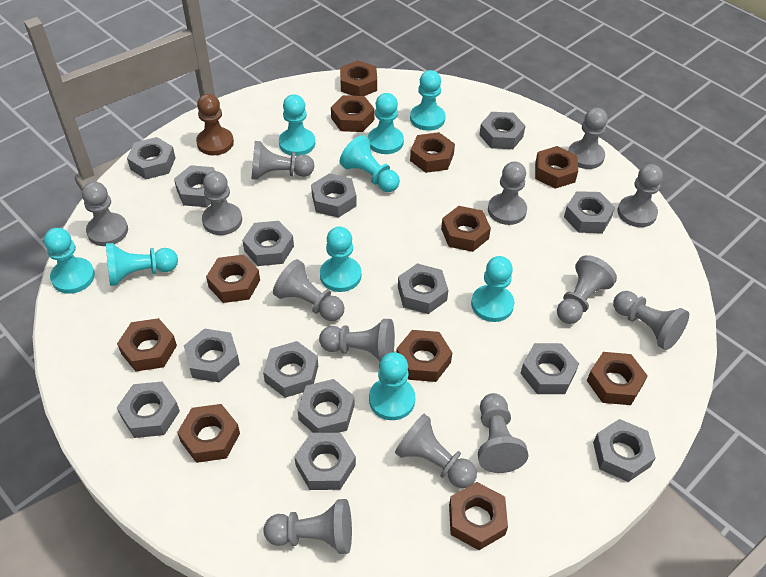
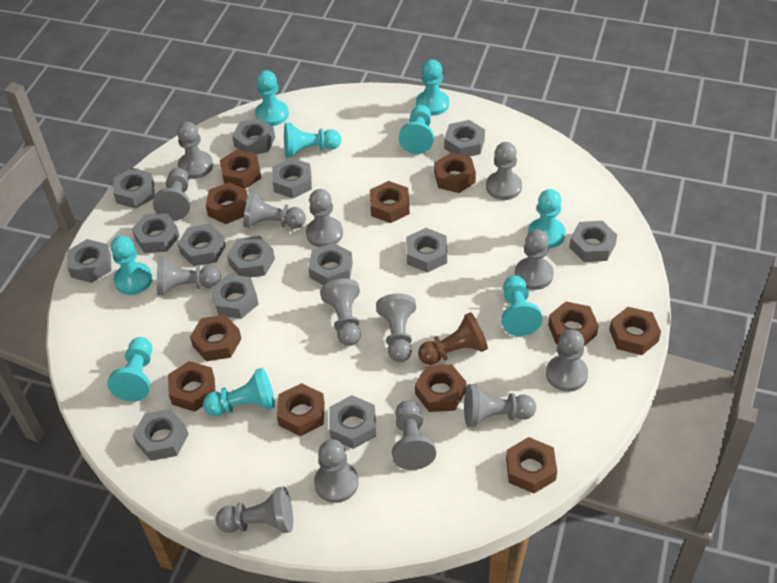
grey pawn: 13 -> 14

